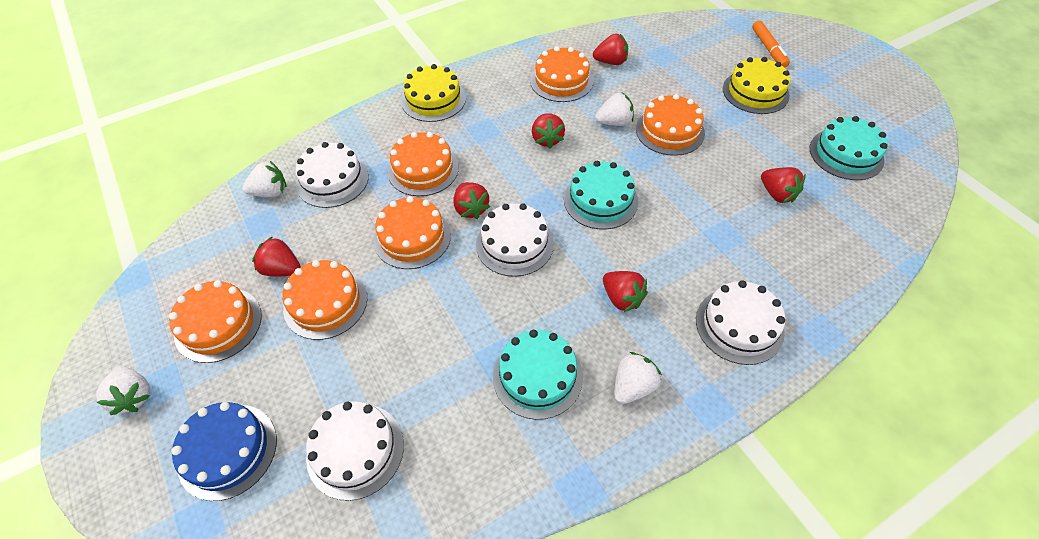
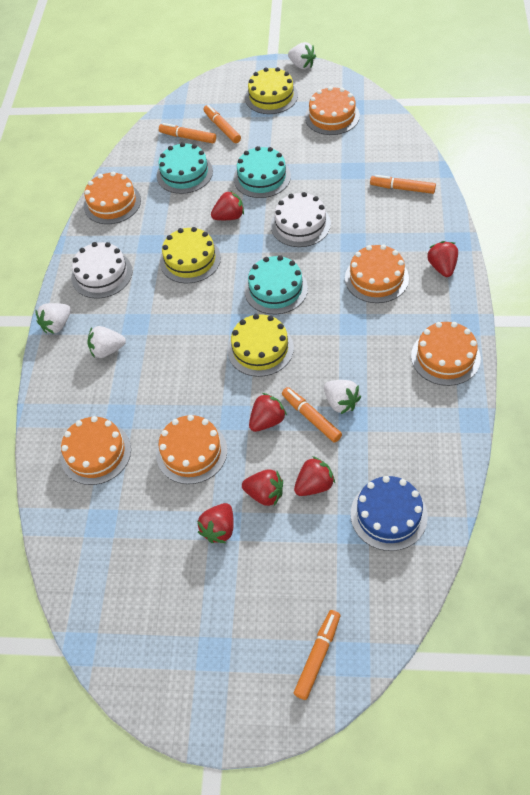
orange marker: 1 -> 5
white cake: 4 -> 2
yellow cake: 2 -> 3

